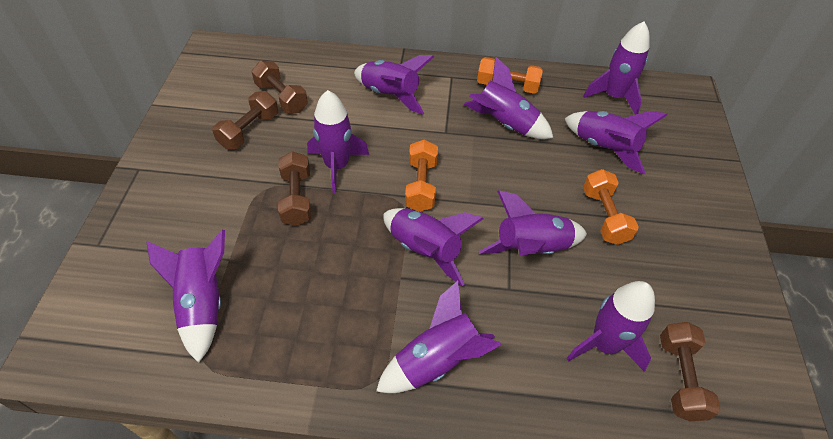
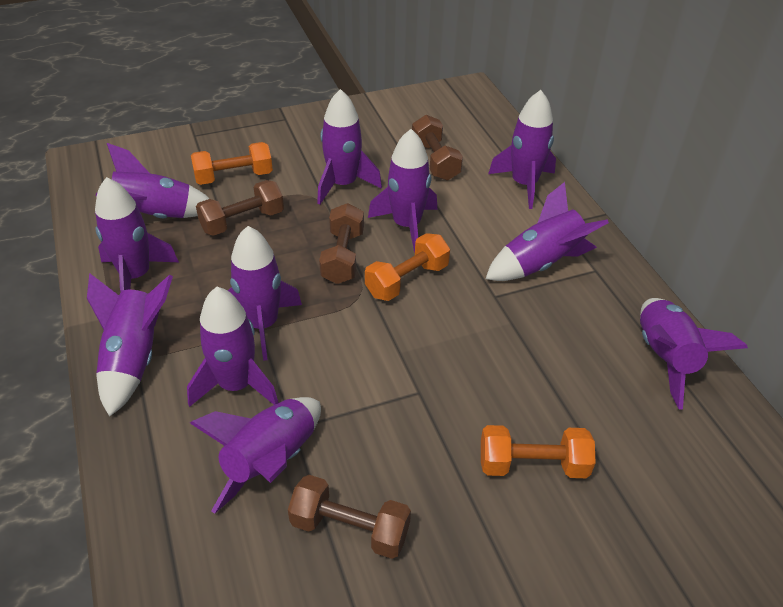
purple rocket: 10 -> 11

